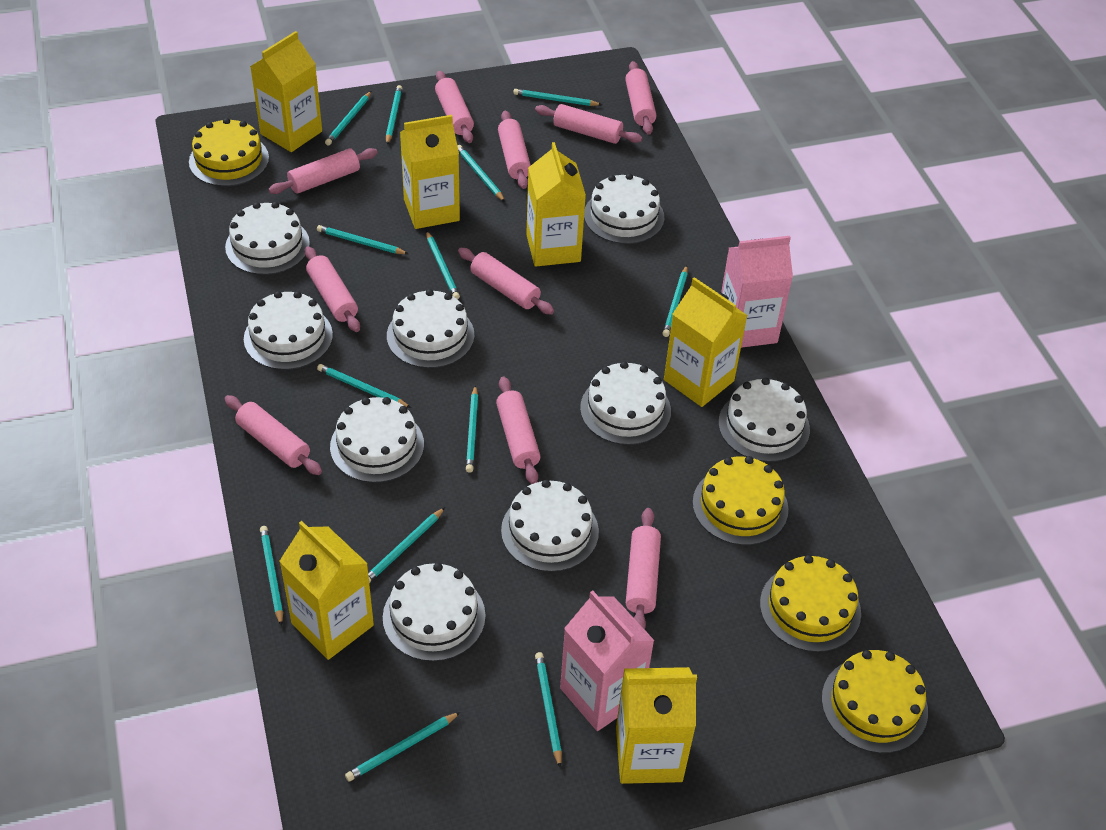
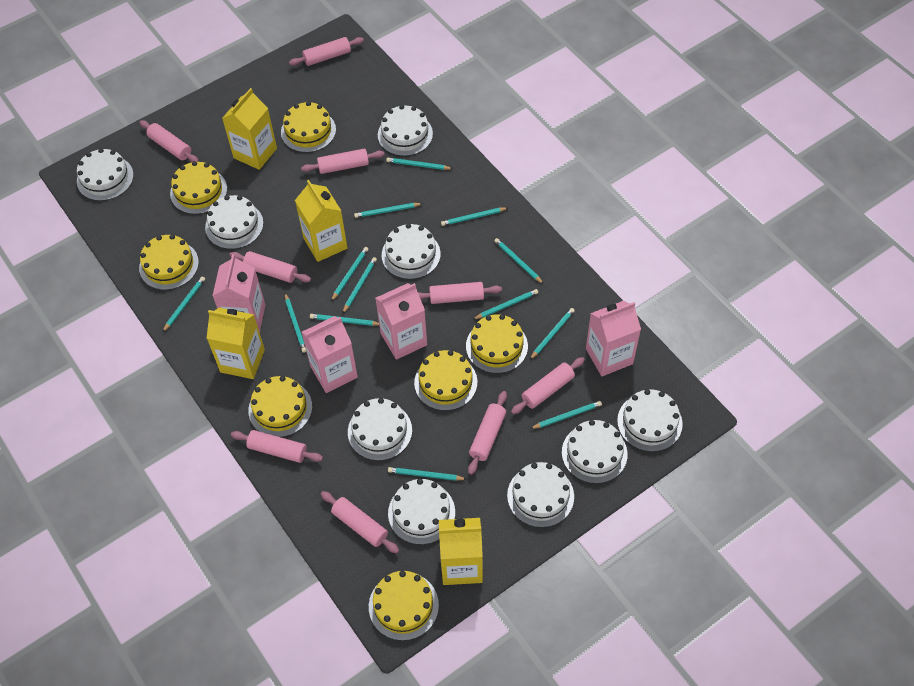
pink carton: 2 -> 4
pink rolling pin: 10 -> 9
yellow cake: 4 -> 7
yellow carton: 6 -> 4

